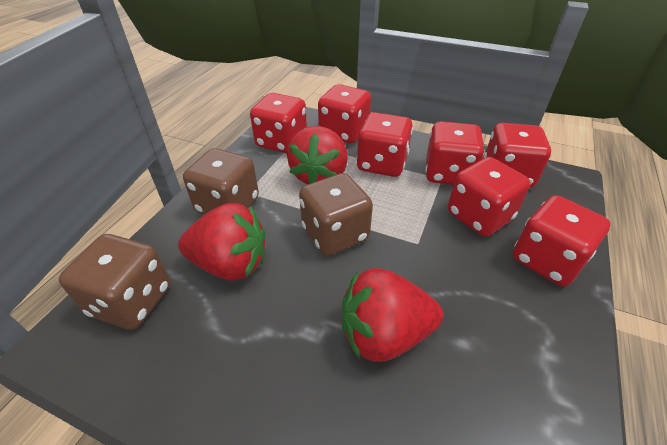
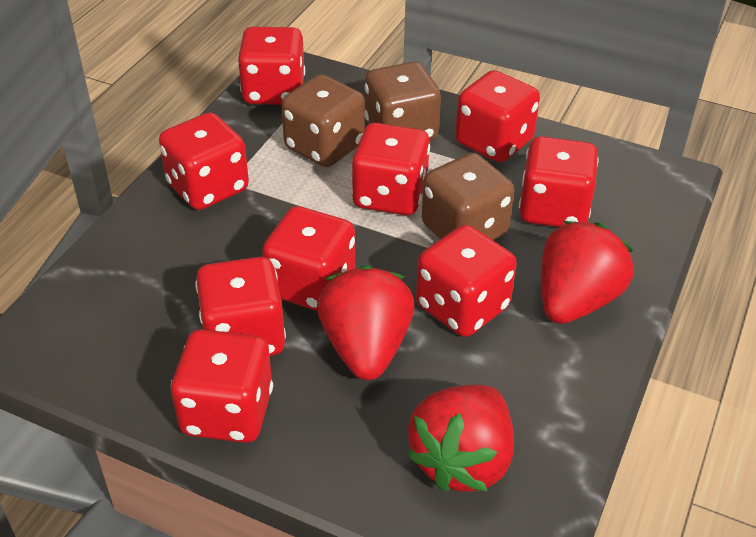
red dice: 7 -> 9

